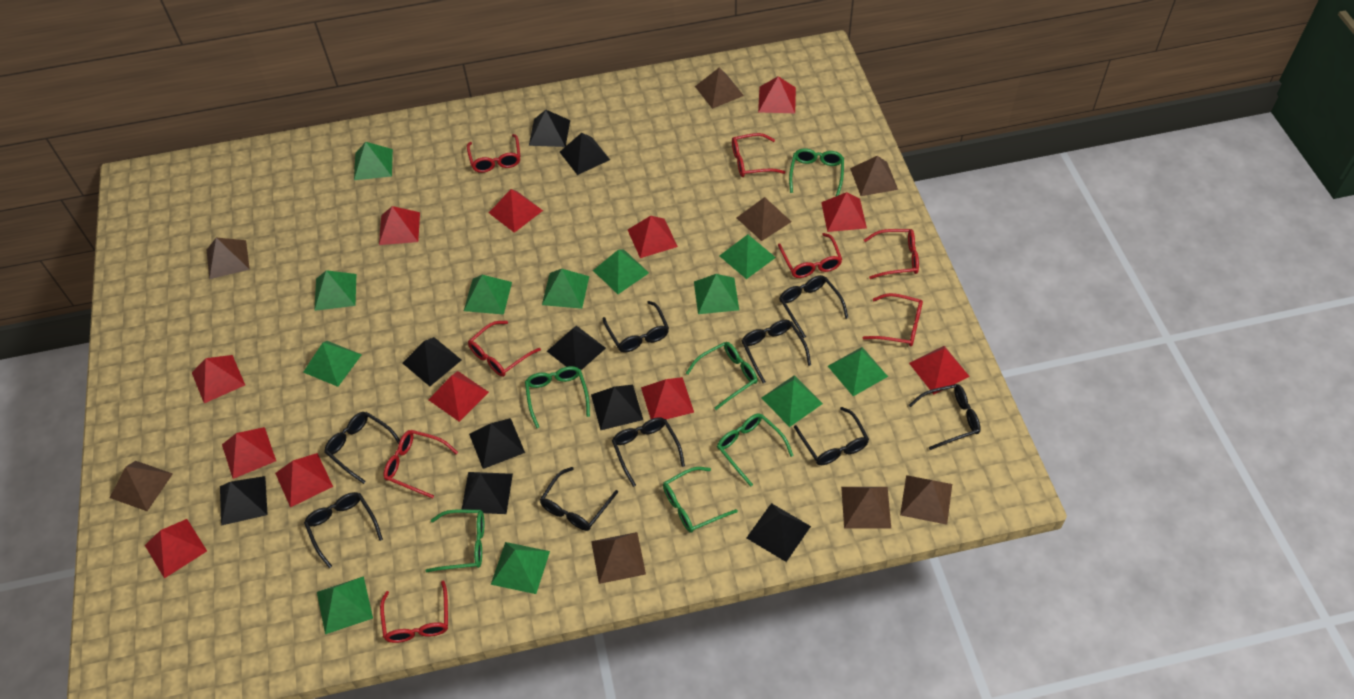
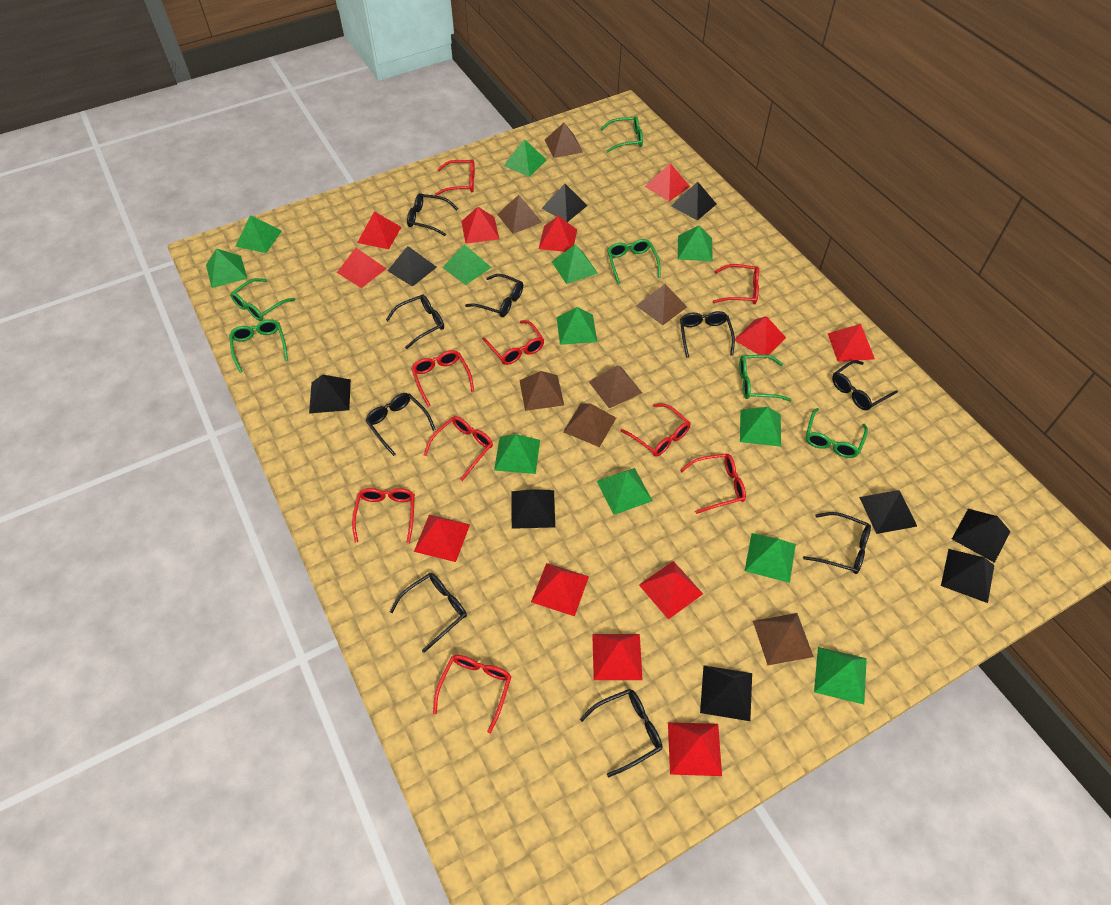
brown pyramid: 8 -> 7
red glasses: 8 -> 9

